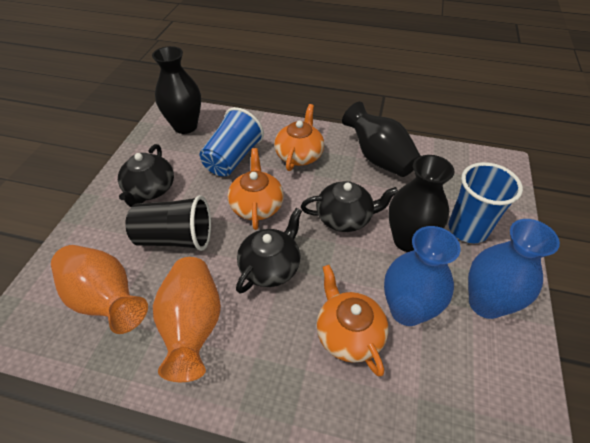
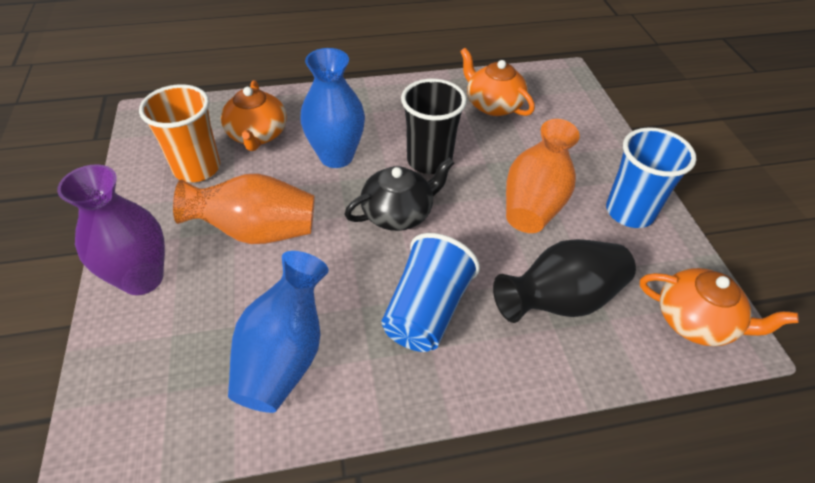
black teapot: 3 -> 1
black vase: 3 -> 1
orange cup: 0 -> 1
purple vase: 0 -> 1

